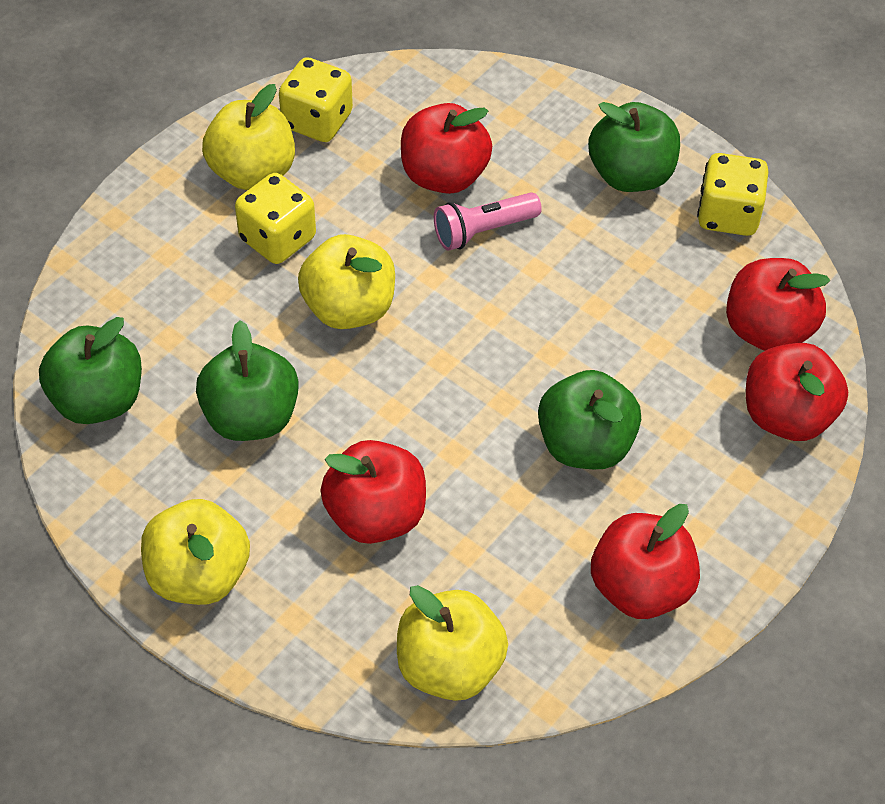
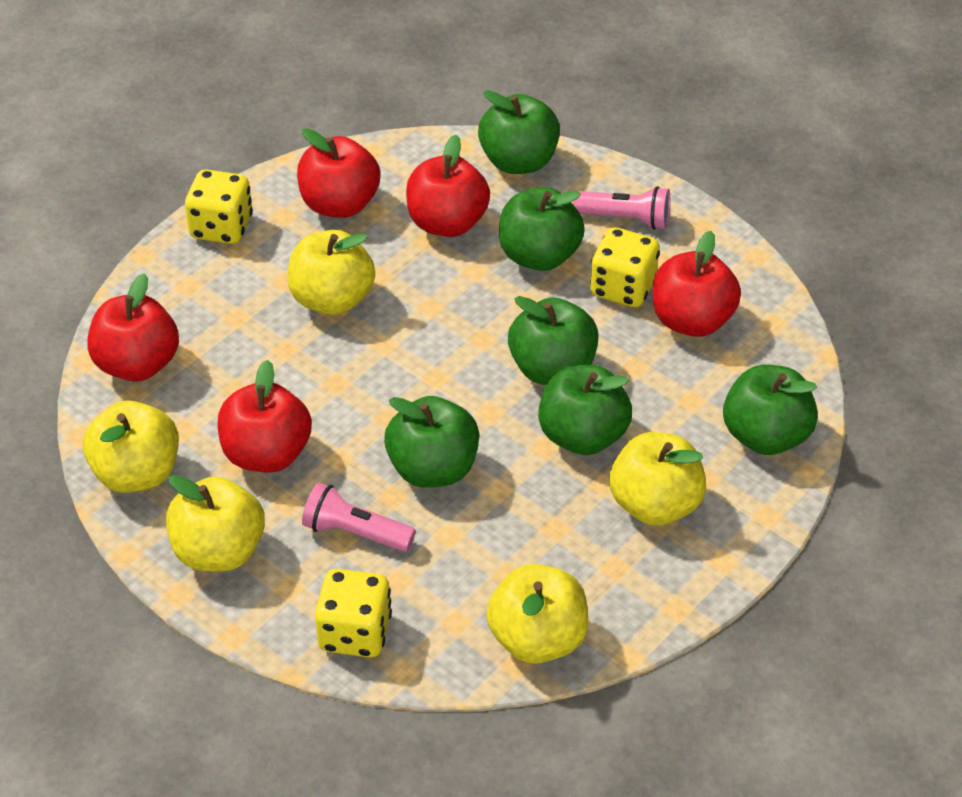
green apple: 4 -> 6
pink flashlight: 1 -> 2
yellow apple: 4 -> 5

